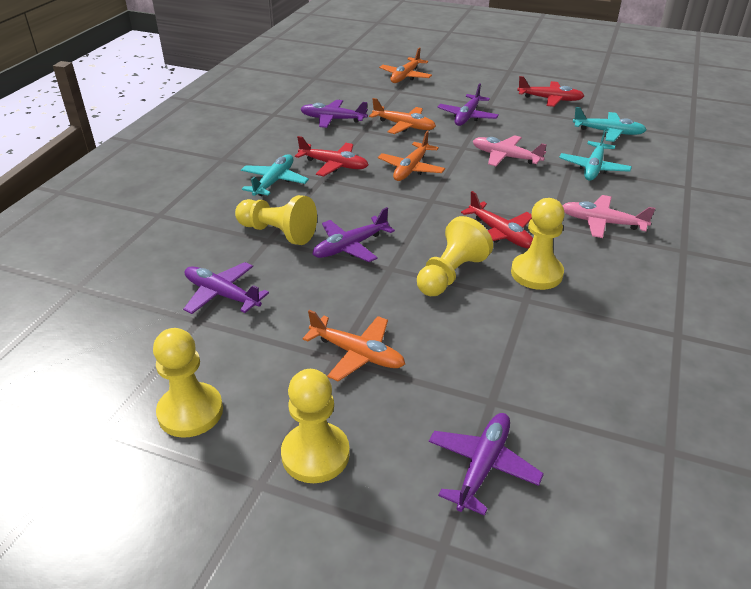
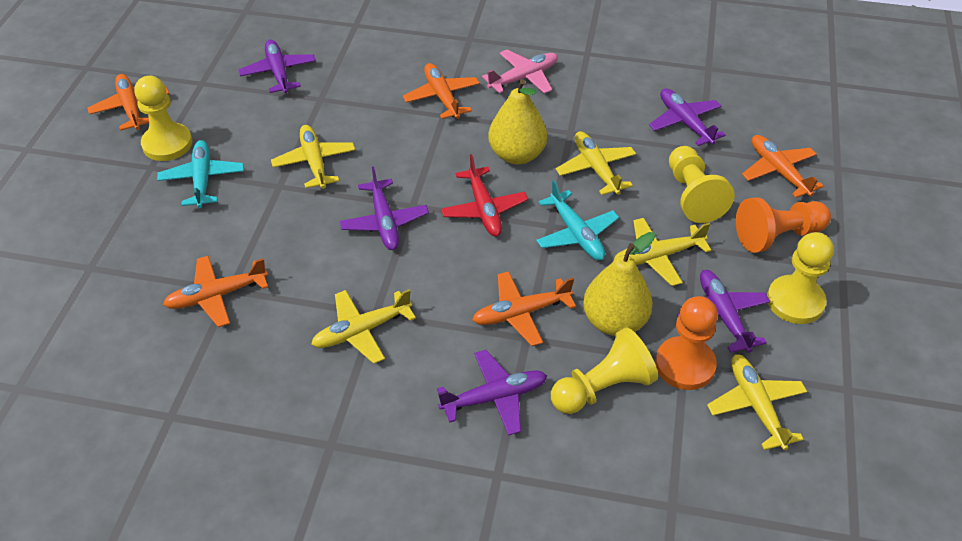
orange pawn: 0 -> 2
orange plane: 4 -> 5
pink plane: 2 -> 1
red plane: 3 -> 1
turquoise plane: 3 -> 2
yellow pawn: 5 -> 4
yellow pear: 0 -> 2
yellow plane: 0 -> 5

